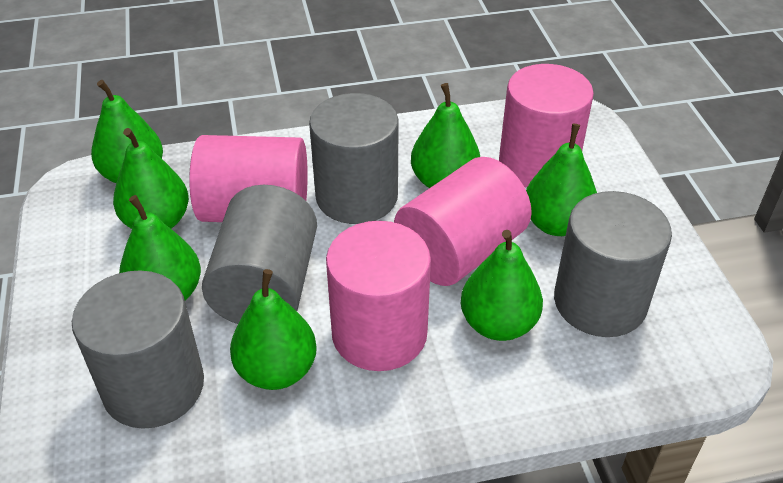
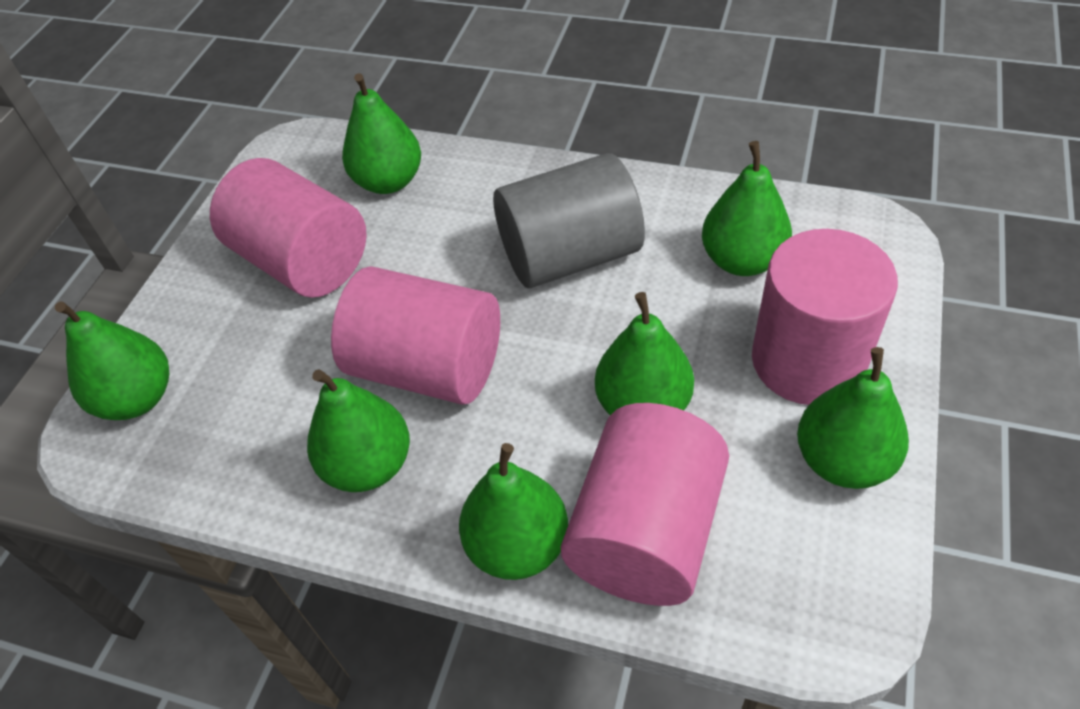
grey cylinder: 4 -> 1

